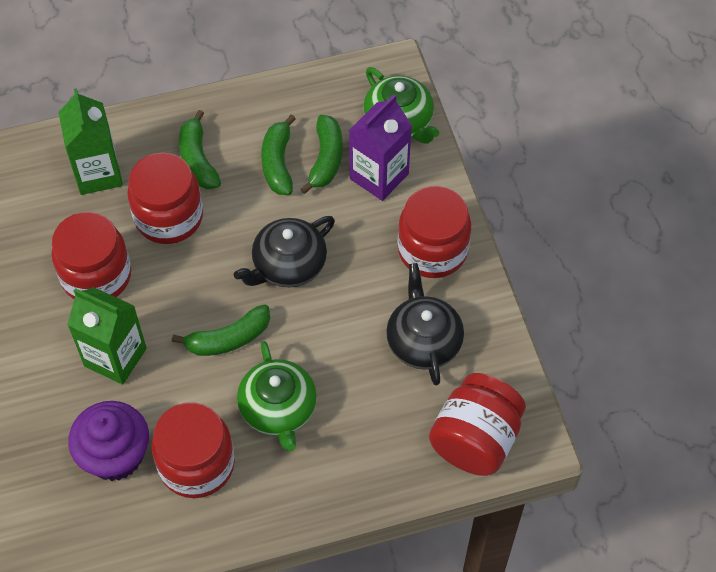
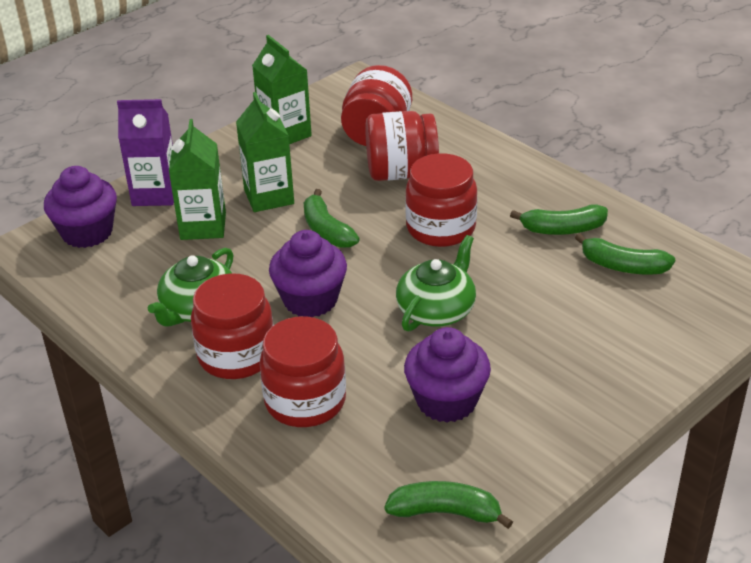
black teapot: 2 -> 0
green carton: 2 -> 3
purple cupcake: 1 -> 3

